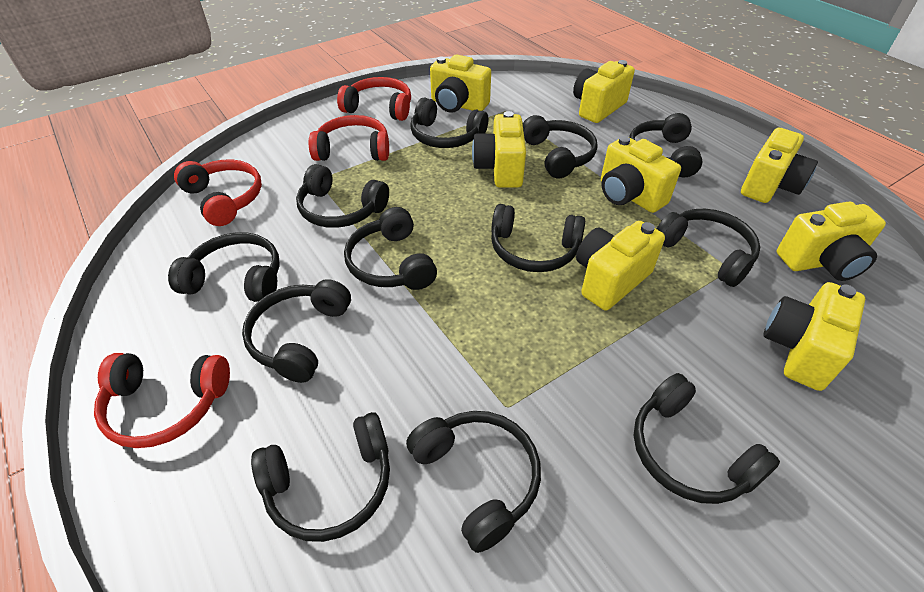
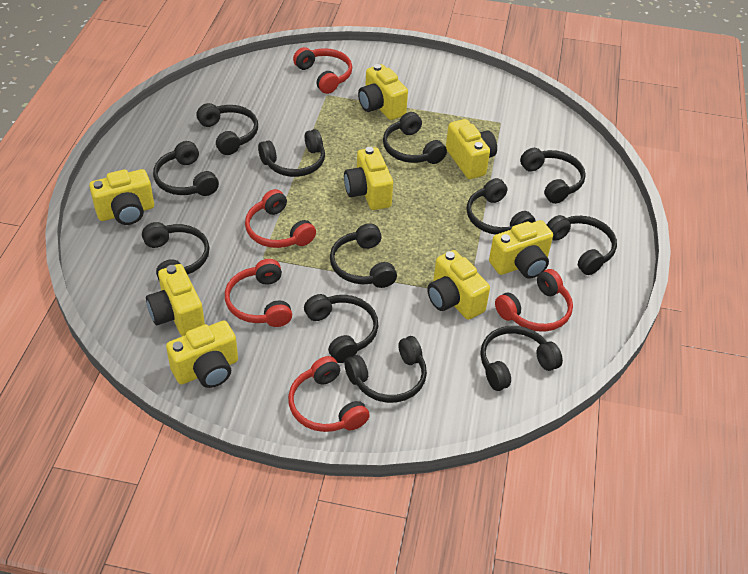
red headphones: 4 -> 5

